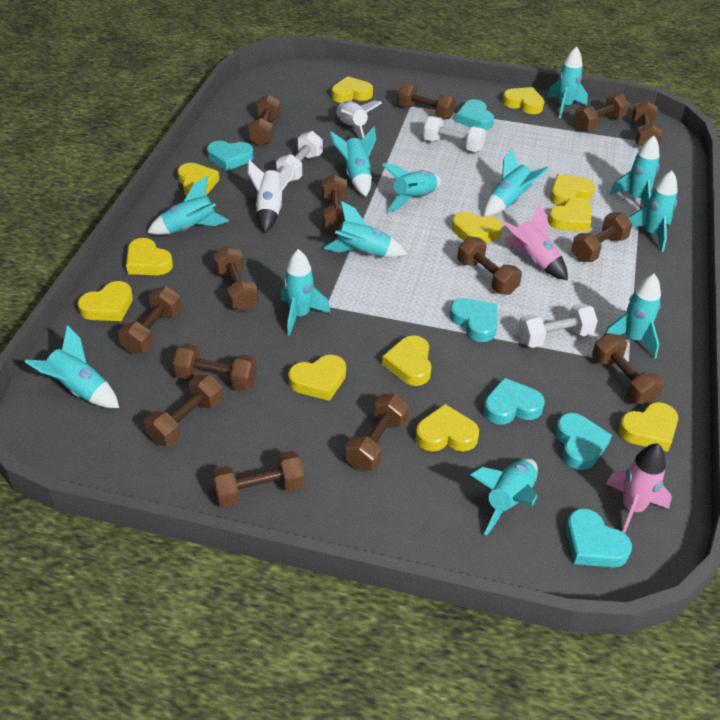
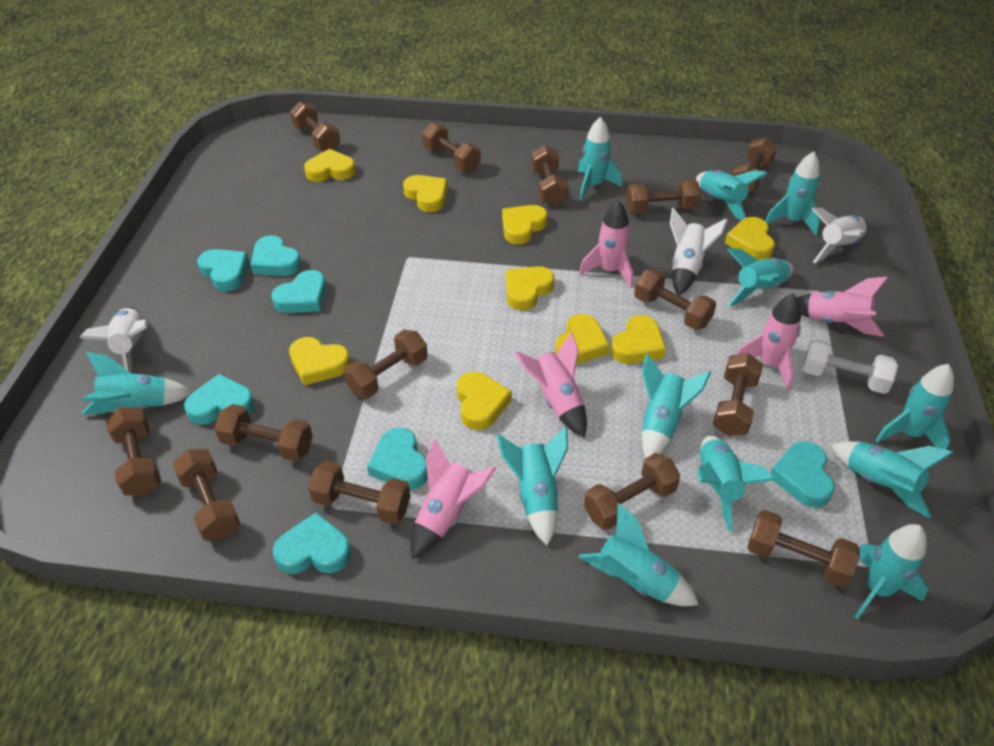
pink rocket: 2 -> 5
turquoise heart: 6 -> 7
white dumbbell: 3 -> 1
white rocket: 2 -> 3
yellow heart: 12 -> 9

